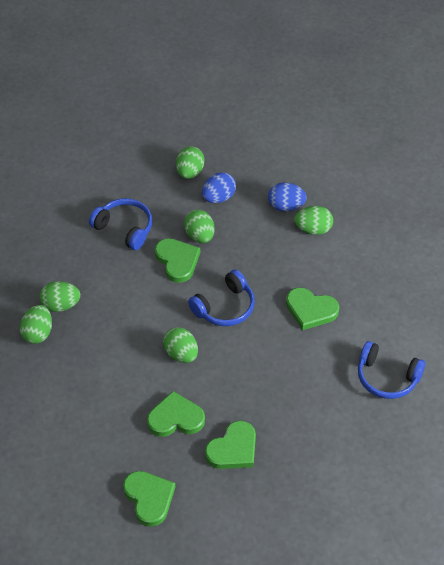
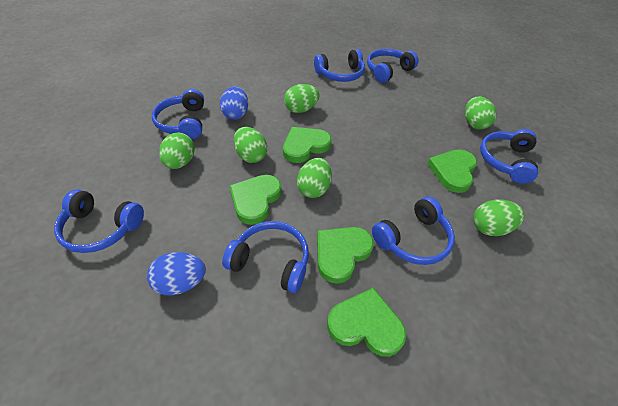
blue headphones: 3 -> 7

